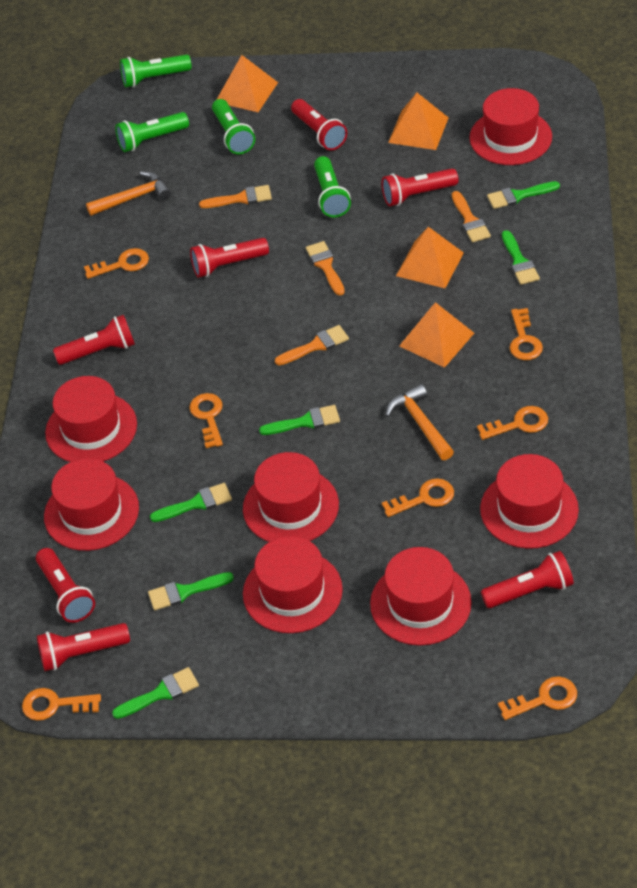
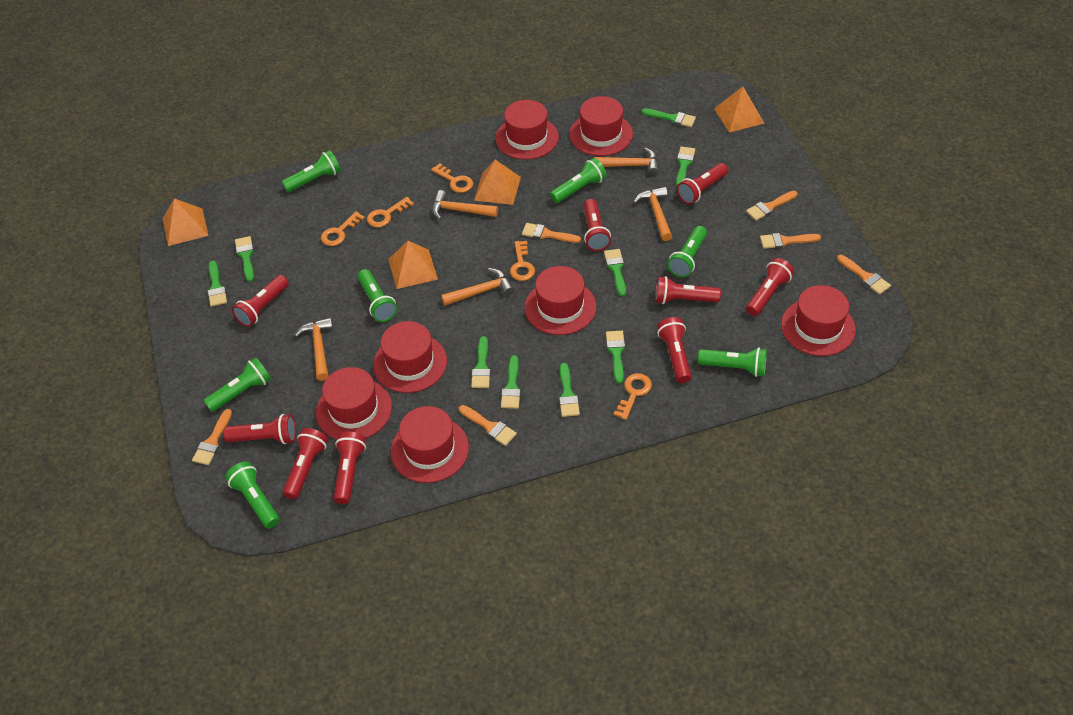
green brush: 6 -> 9
green flashlight: 4 -> 7
orange brush: 4 -> 6
orange hammer: 2 -> 5
orange key: 7 -> 5
red flashlight: 7 -> 9

